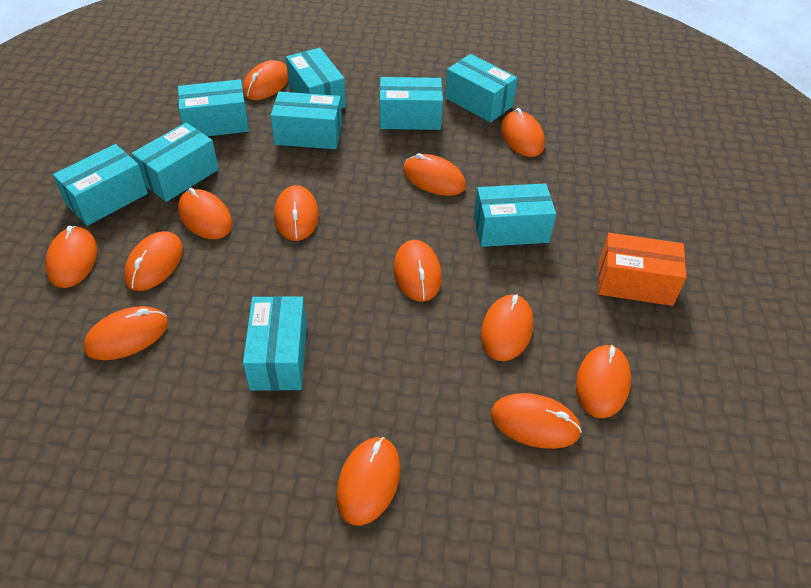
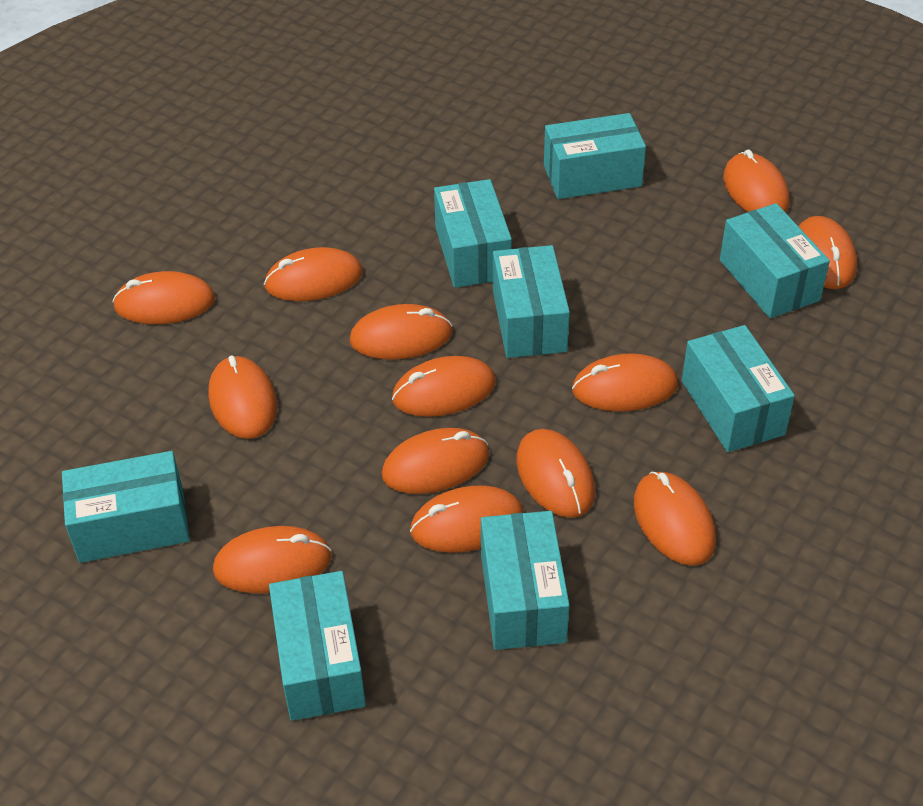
orange box: 1 -> 0
turquoise box: 9 -> 8

